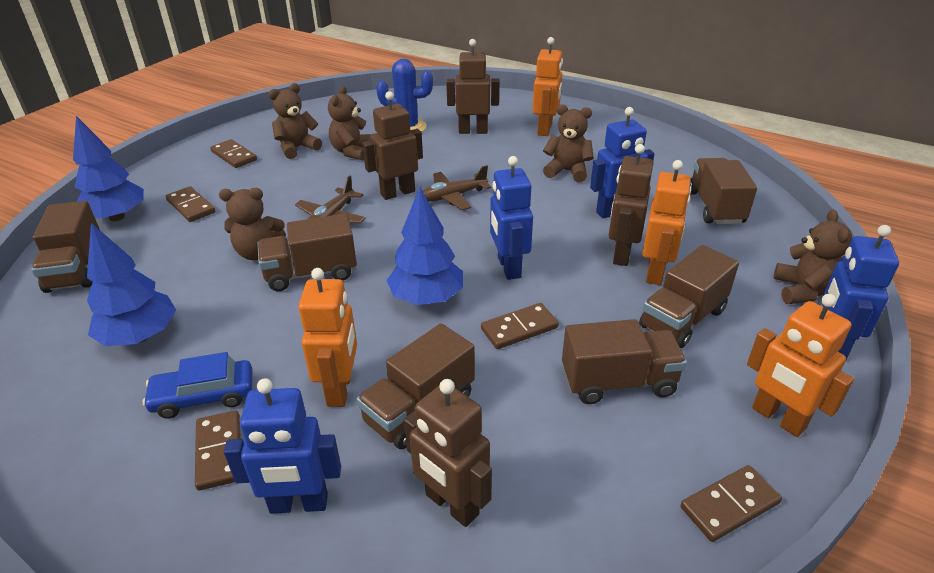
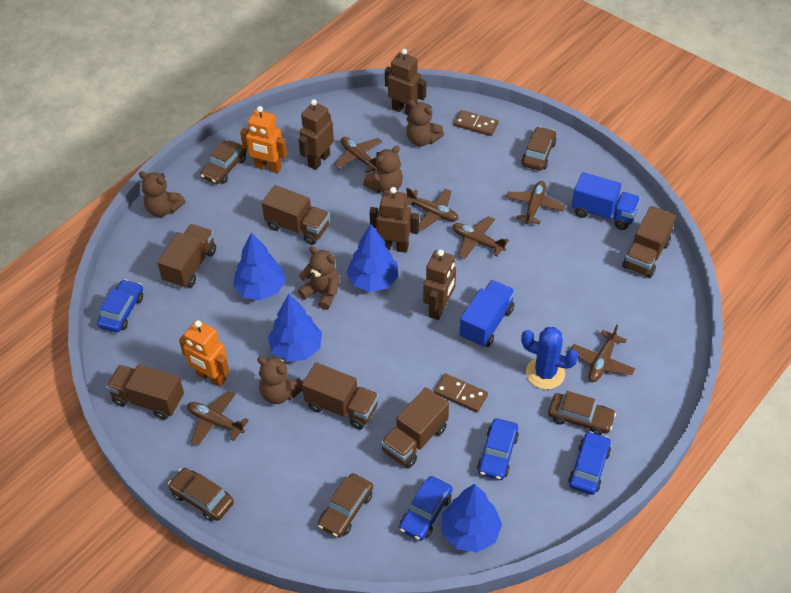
blue car: 1 -> 4
blue robot: 4 -> 0
blue tree: 3 -> 4
blue truck: 0 -> 2
brown car: 0 -> 5
brown domino: 5 -> 2
brown plane: 2 -> 6
orange robot: 4 -> 2

